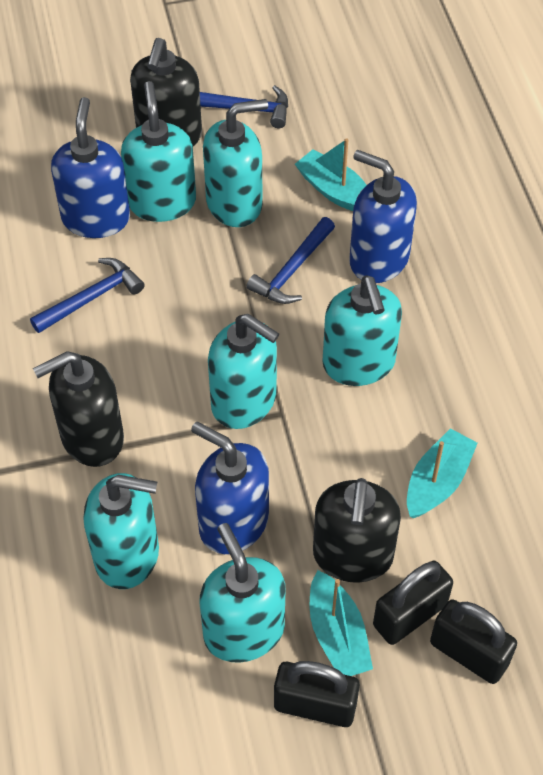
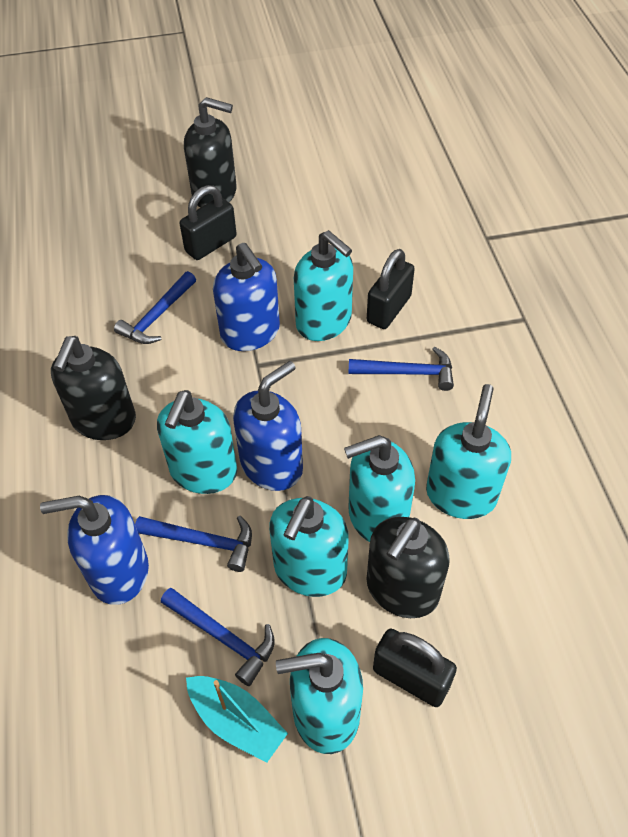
blue hammer: 3 -> 4
turquoise boat: 3 -> 1

